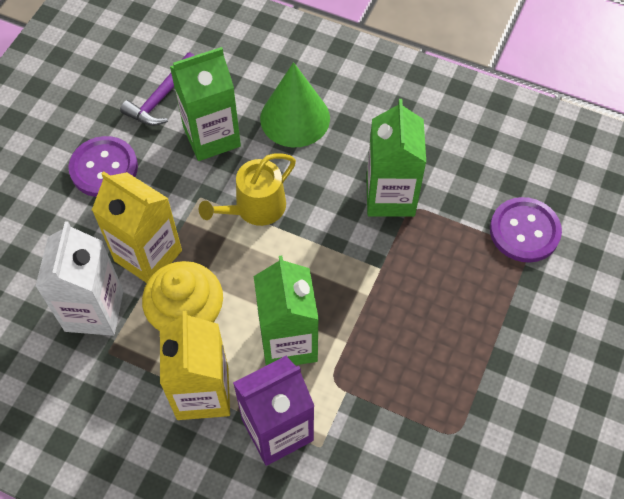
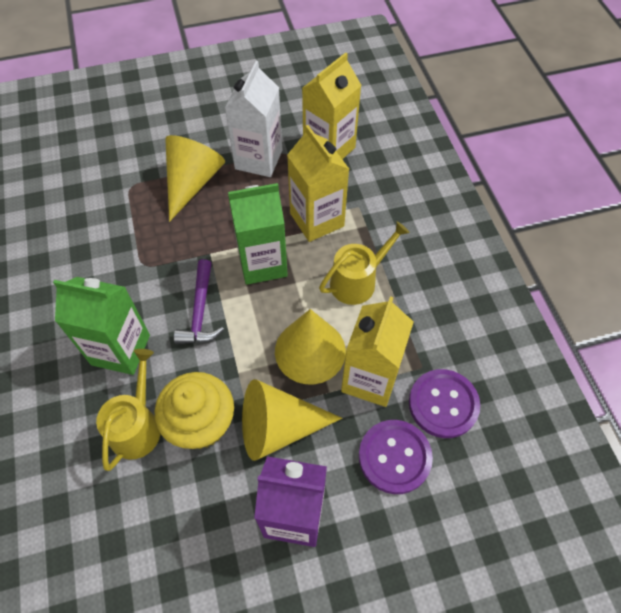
green carton: 3 -> 2
green cone: 1 -> 0
yellow carton: 2 -> 3
yellow cone: 0 -> 3
yellow watering can: 1 -> 2

